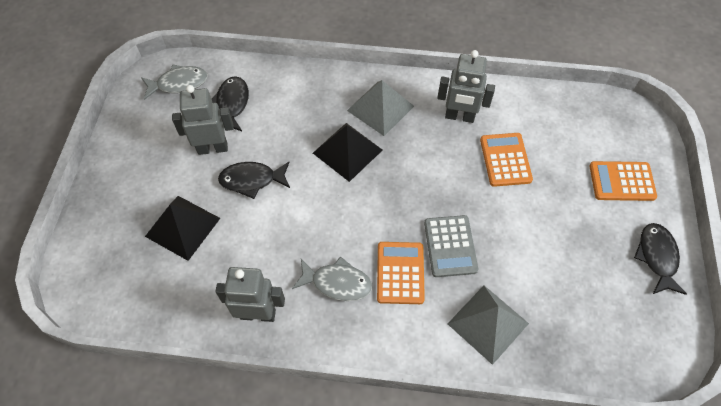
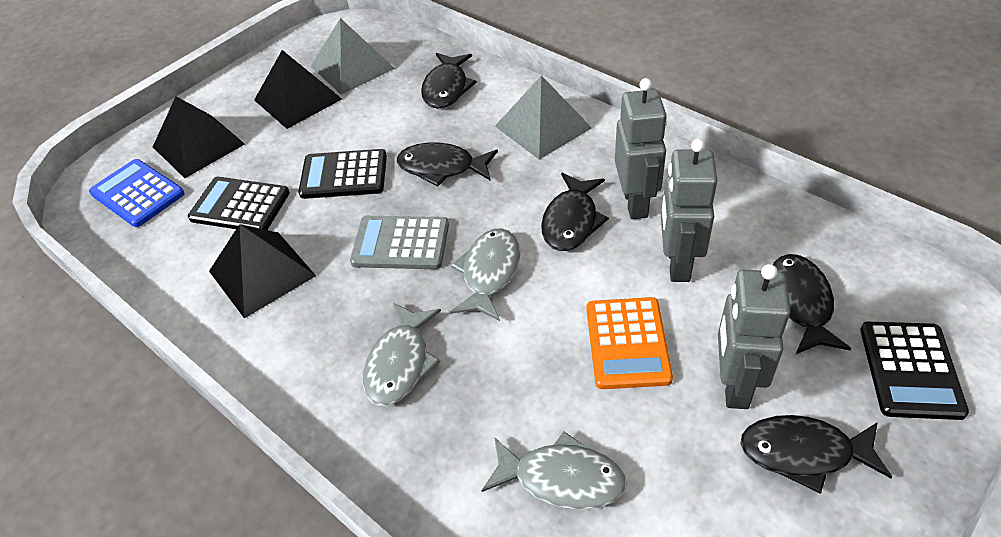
black calculator: 0 -> 3
black fish: 3 -> 5
black pyramid: 2 -> 3
blue calculator: 0 -> 1
grey fish: 2 -> 3
orange calculator: 3 -> 1

